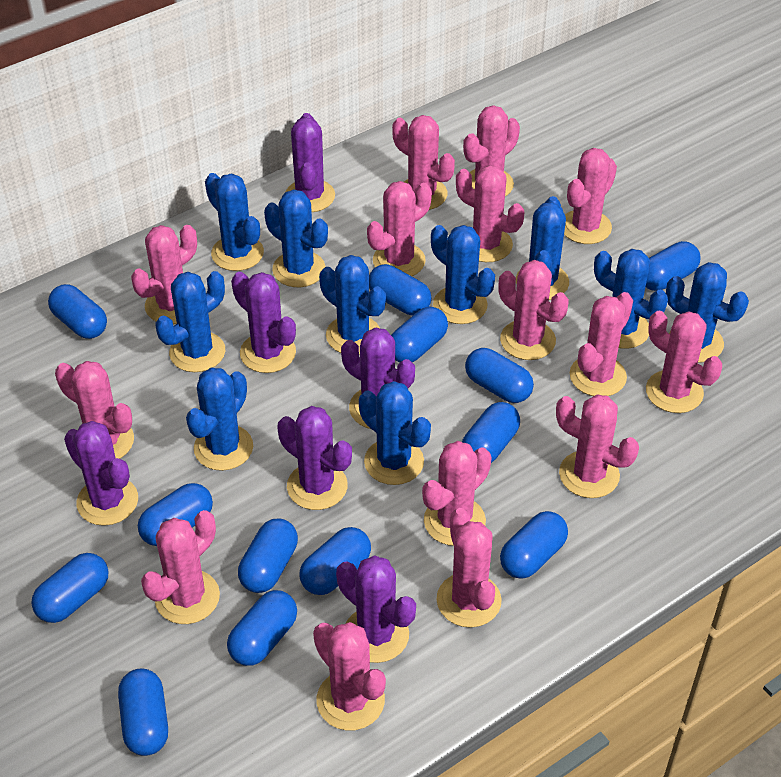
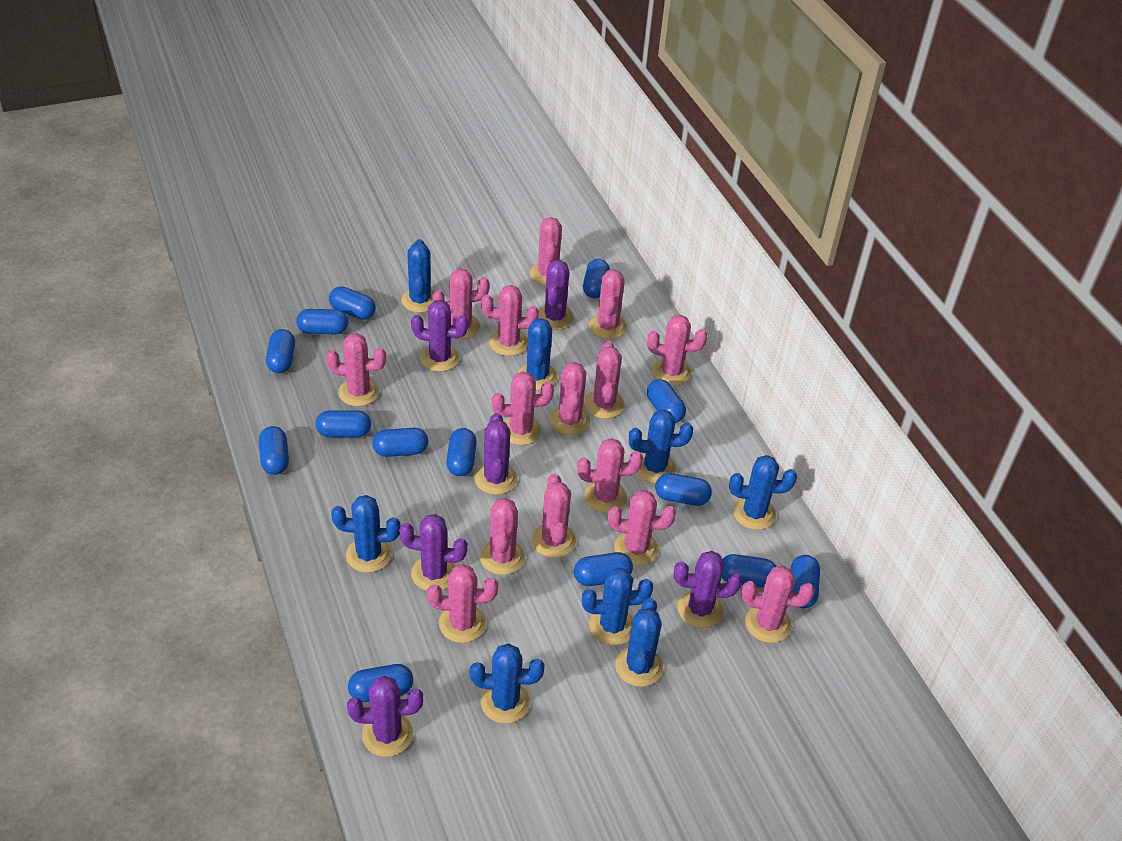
blue cactus: 10 -> 8
blue capsule: 13 -> 14

